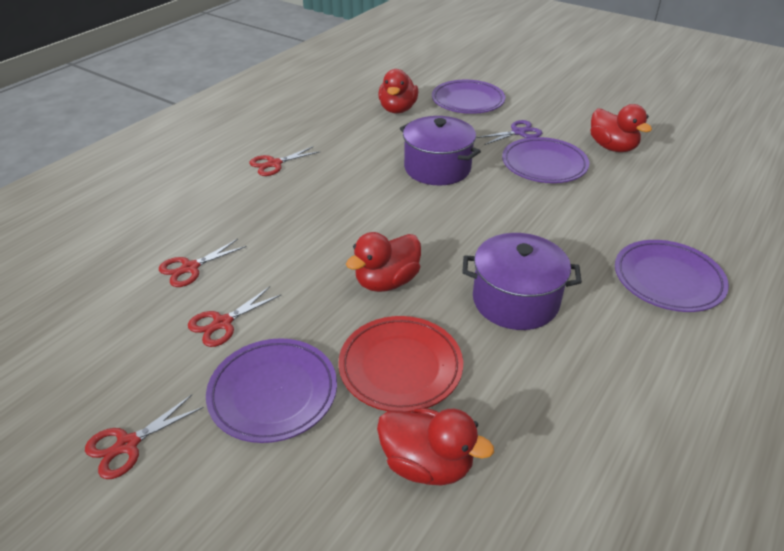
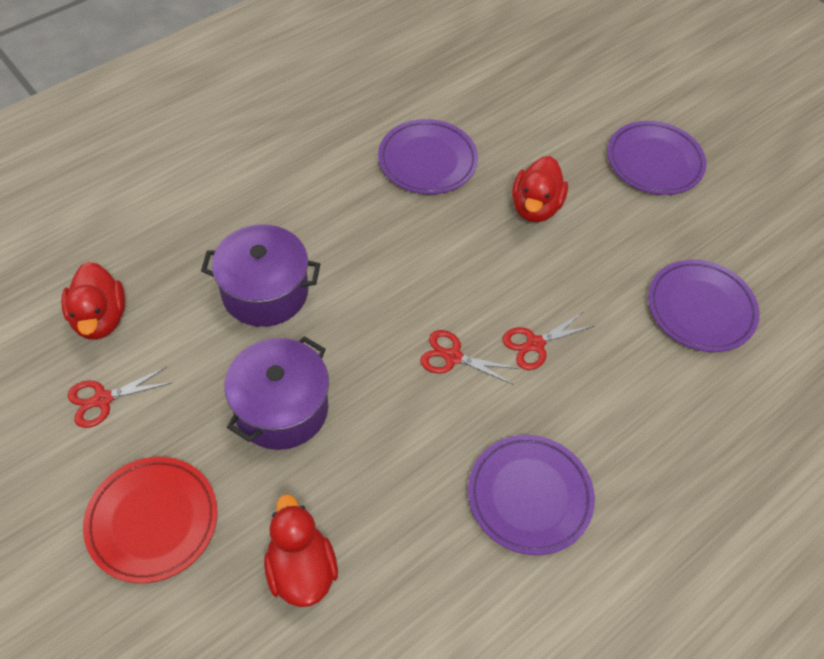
purple scissors: 1 -> 0
red duck: 4 -> 3
red scissors: 4 -> 3

